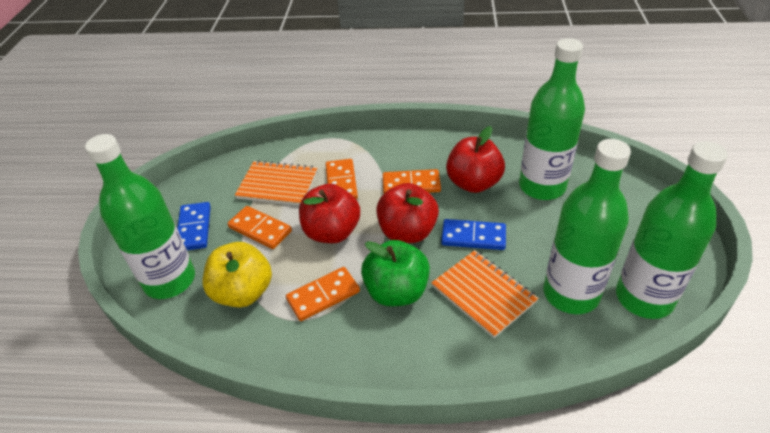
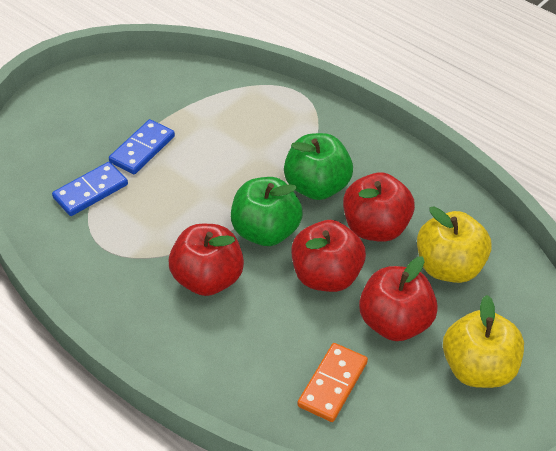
green apple: 1 -> 2
green bottle: 4 -> 0
orange domino: 4 -> 1
orange notebook: 2 -> 0
red apple: 3 -> 4
yellow apple: 1 -> 2

